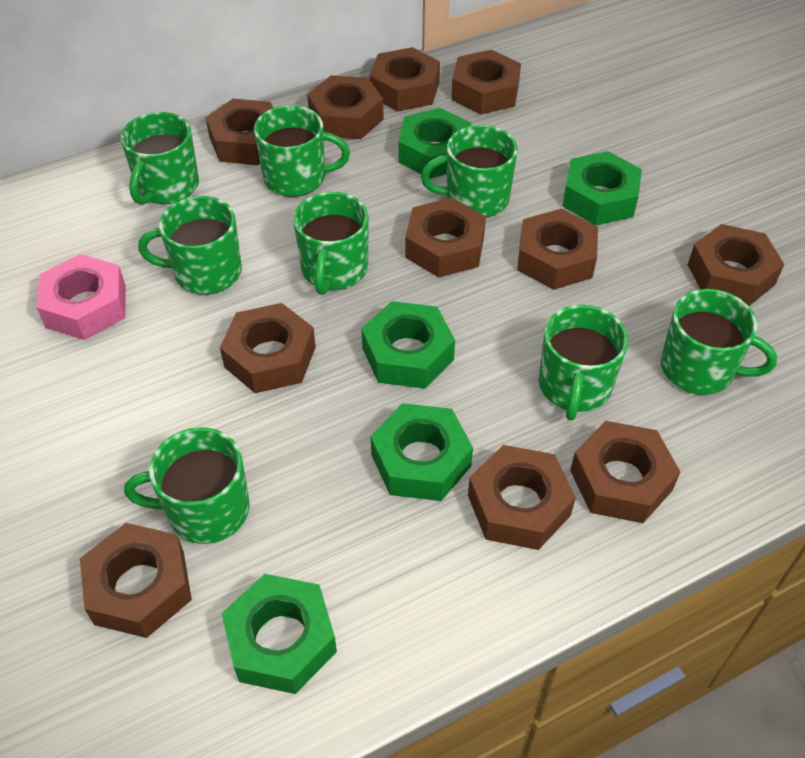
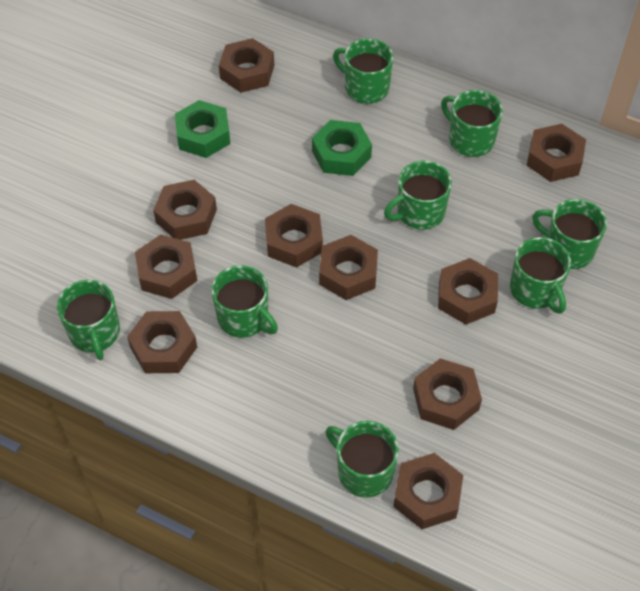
brown nut: 11 -> 10
green nut: 5 -> 2
pink nut: 1 -> 0

